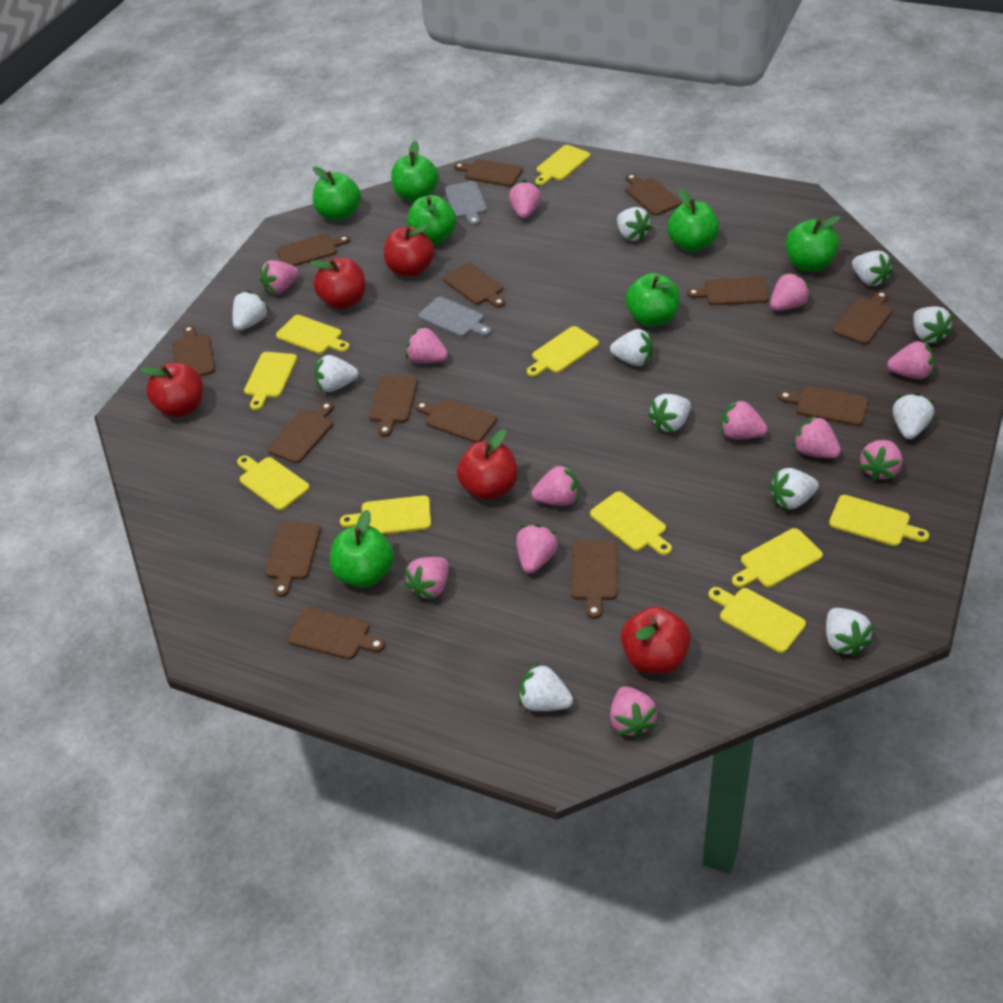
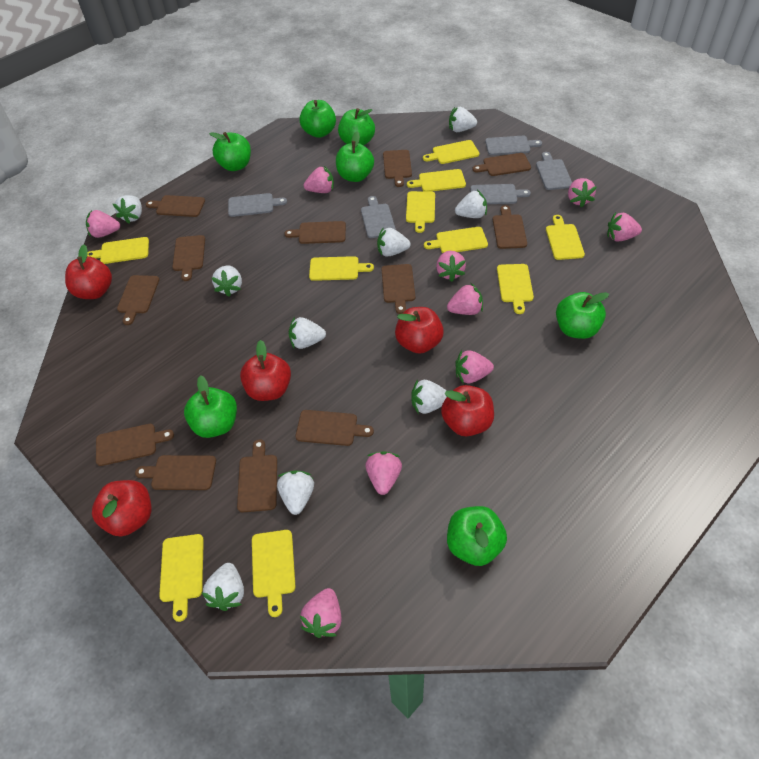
brown cutting board: 14 -> 12
grey cutting board: 2 -> 5
pink strawberry: 12 -> 9
white strawberry: 11 -> 9

